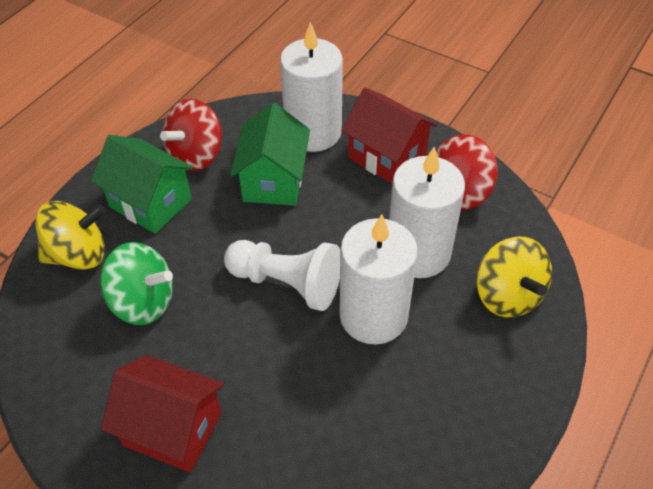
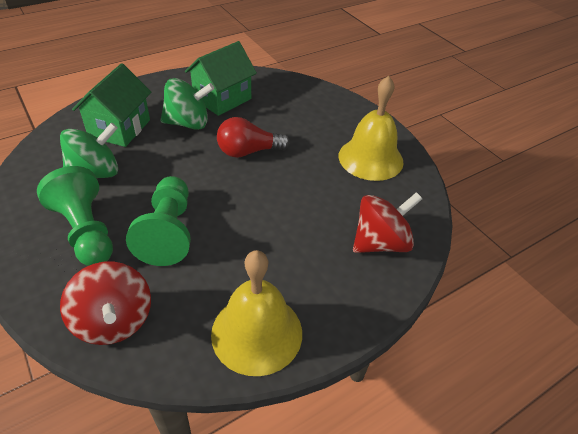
green pawn: 0 -> 2
green spinning top: 1 -> 2
red house: 2 -> 0
red light bulb: 0 -> 1
white candle: 3 -> 0
white pawn: 1 -> 0
yellow bell: 0 -> 2
yellow spinning top: 2 -> 0

